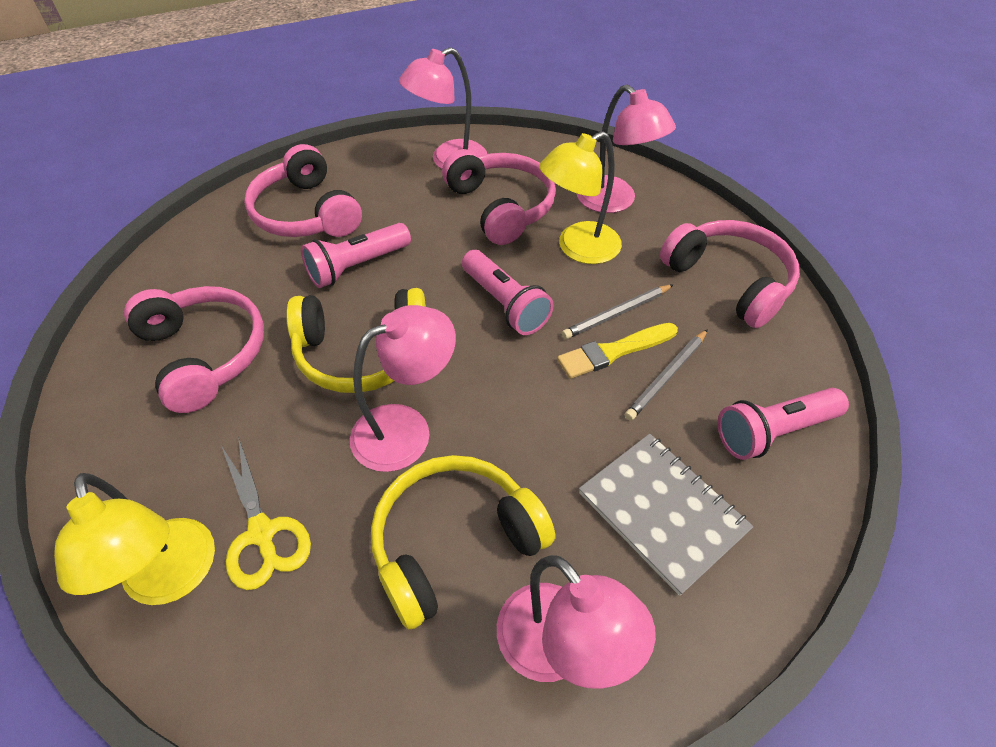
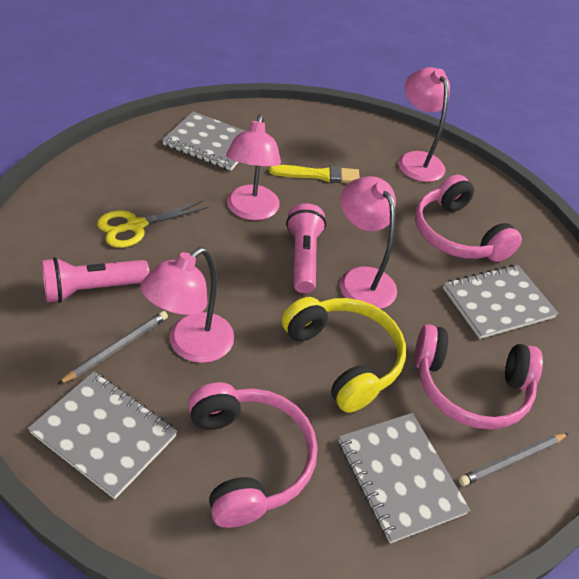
grey notebook: 1 -> 4
pink flashlight: 3 -> 2
pink headphones: 4 -> 3
yellow headphones: 2 -> 1
yellow lamp: 2 -> 0

